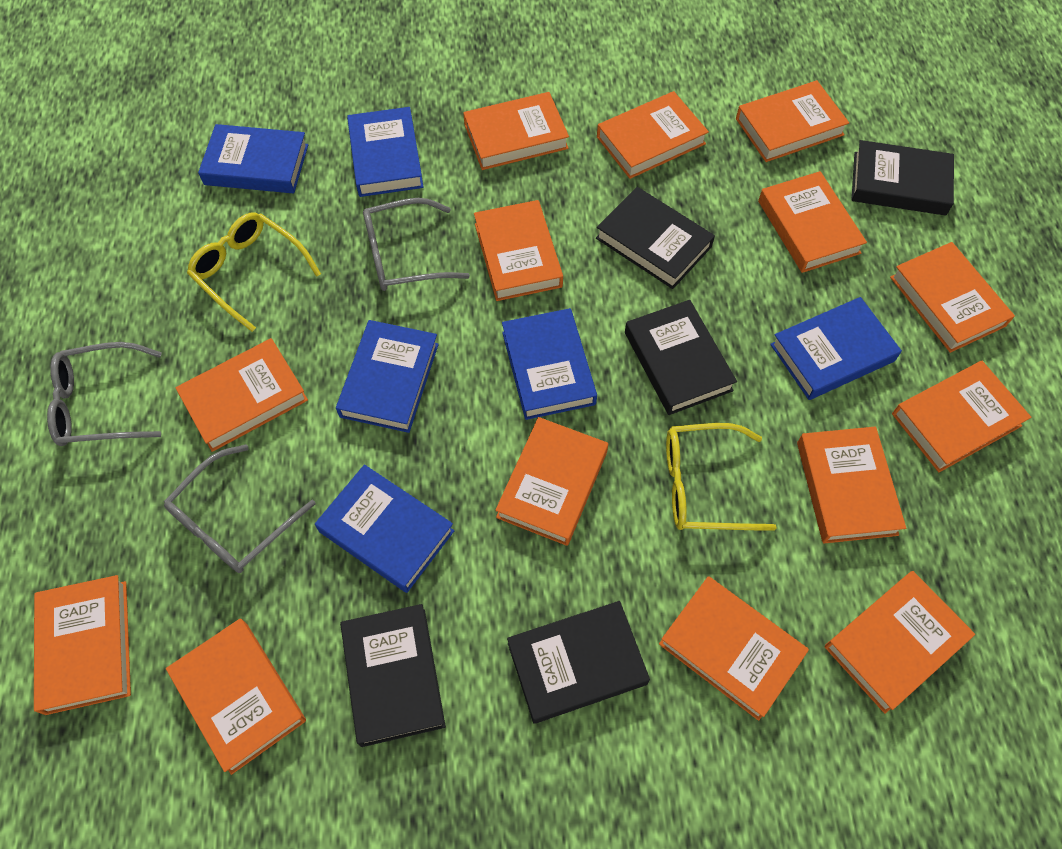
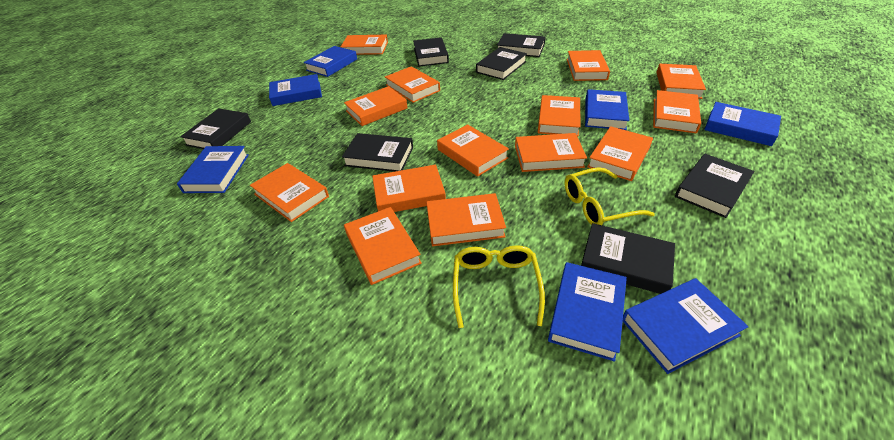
black book: 5 -> 7
blue book: 6 -> 7
grey glasses: 3 -> 0

